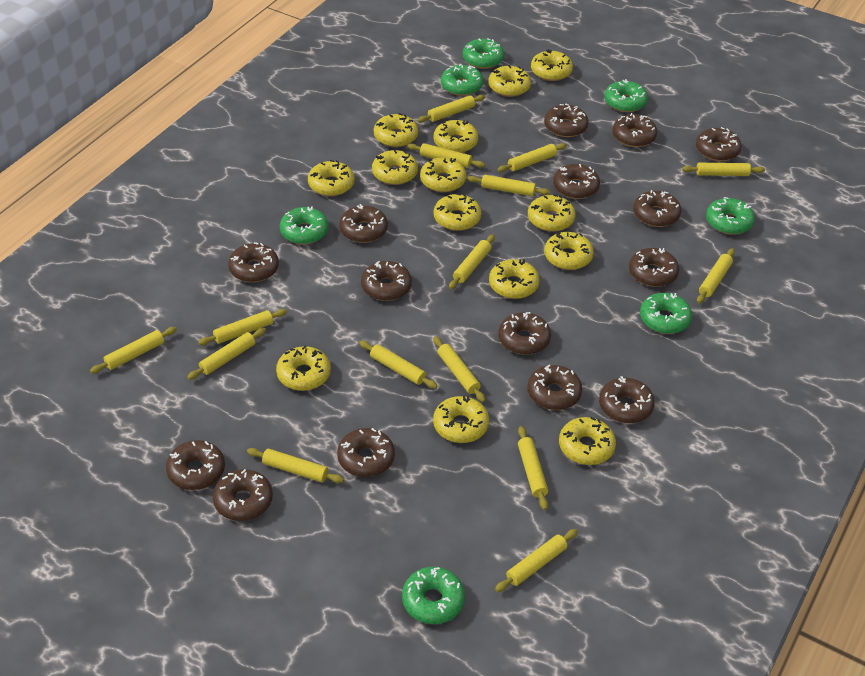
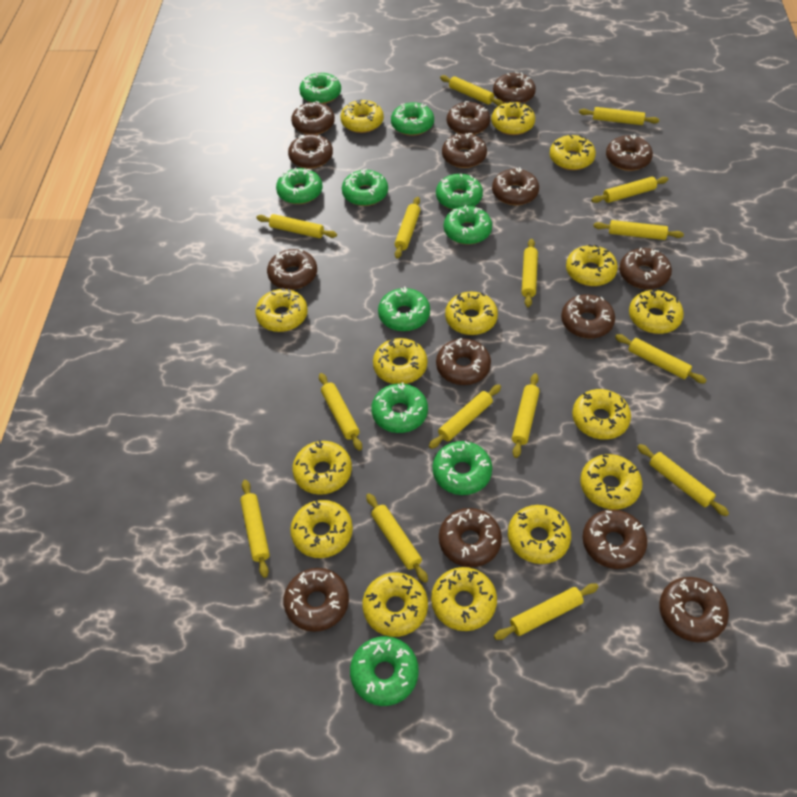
green donut: 7 -> 10
yellow donut: 14 -> 15

